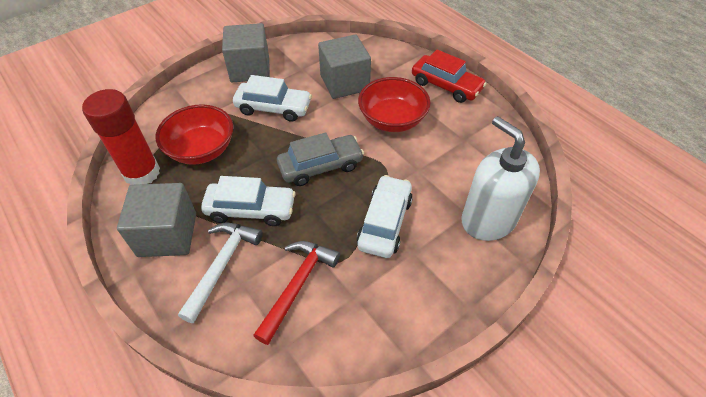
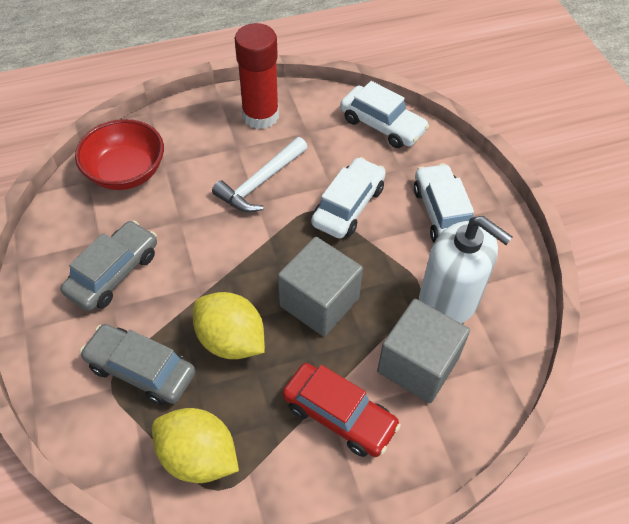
grey car: 1 -> 2
grey cube: 3 -> 2
red bowl: 2 -> 1
red hammer: 1 -> 0
yellow lemon: 0 -> 2

